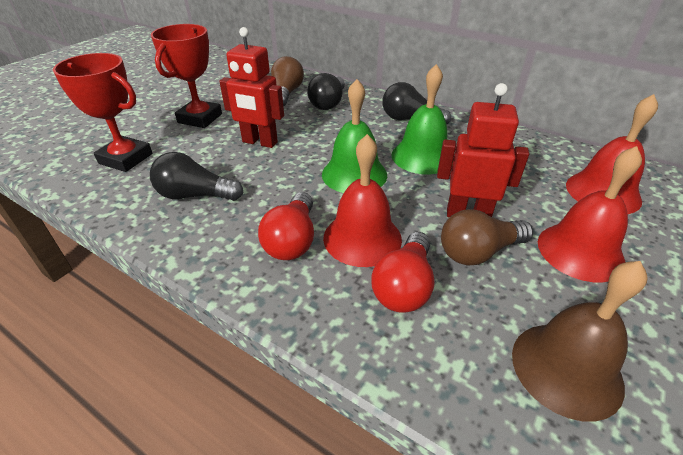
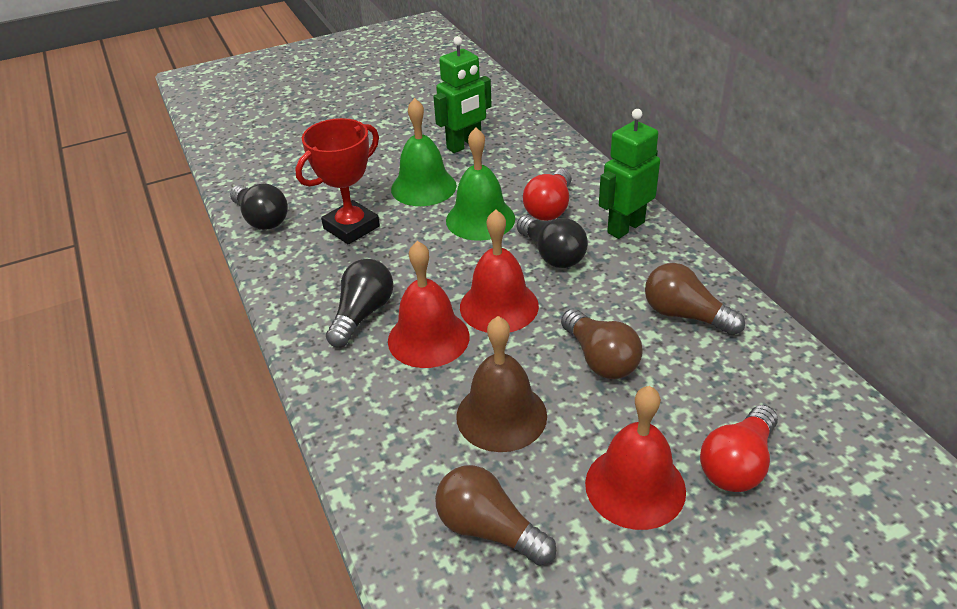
brown light bulb: 2 -> 3
green robot: 0 -> 2
red robot: 2 -> 0
red trophy: 2 -> 1

